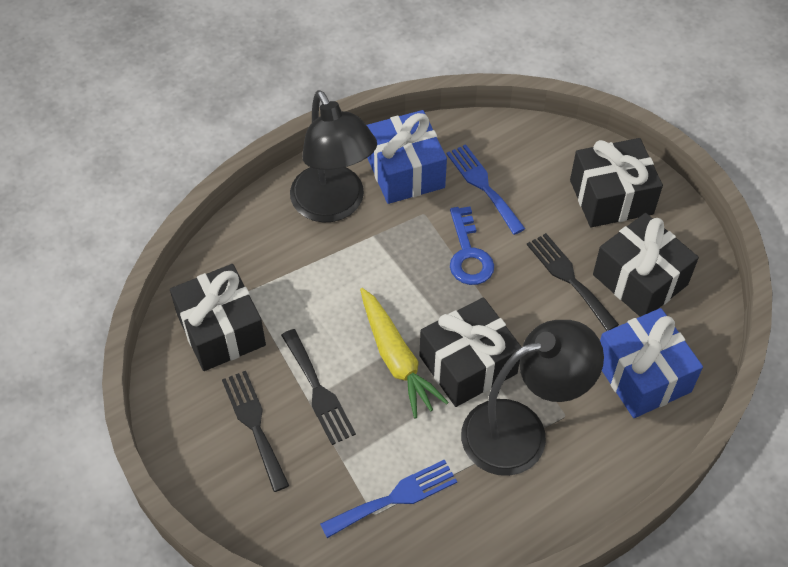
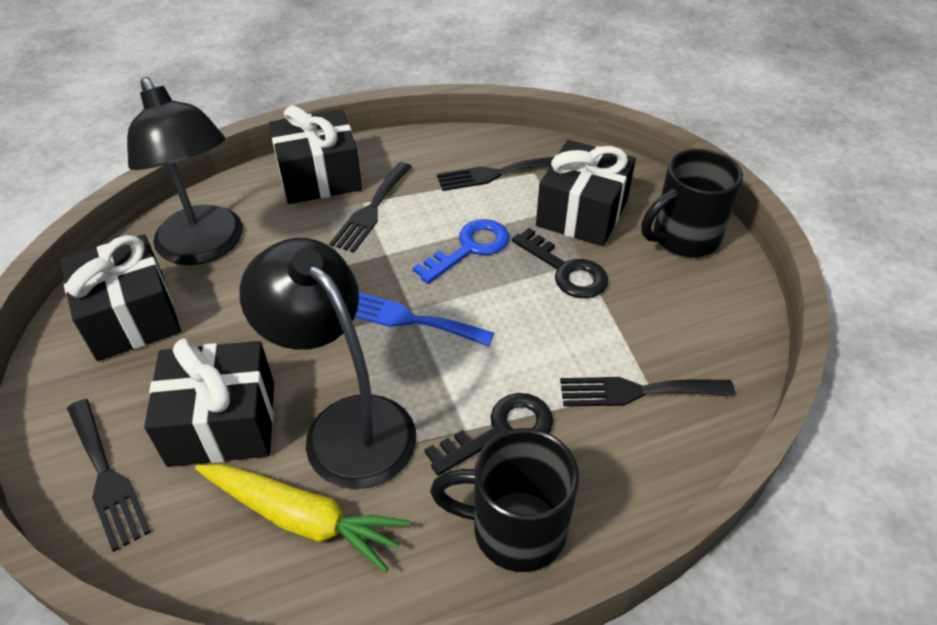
black fork: 3 -> 4
black key: 0 -> 2
black mug: 0 -> 2
blue fork: 2 -> 1
blue gift: 2 -> 0

